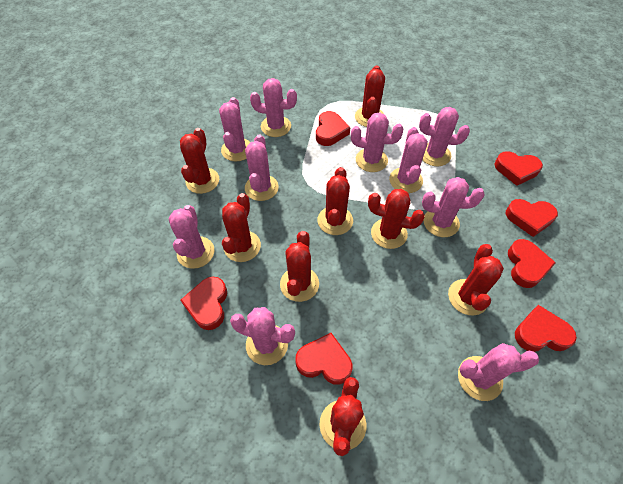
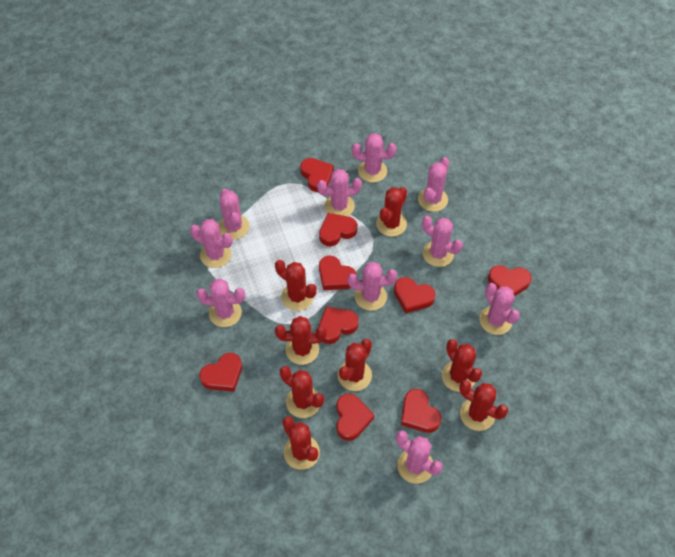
red heart: 7 -> 9

